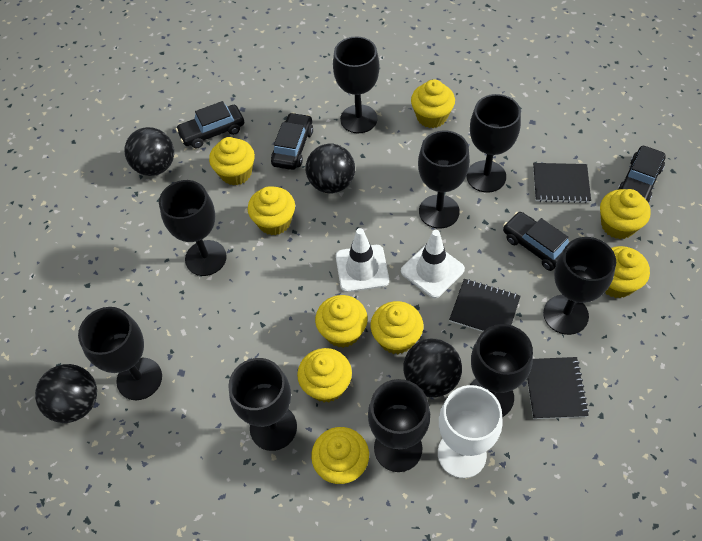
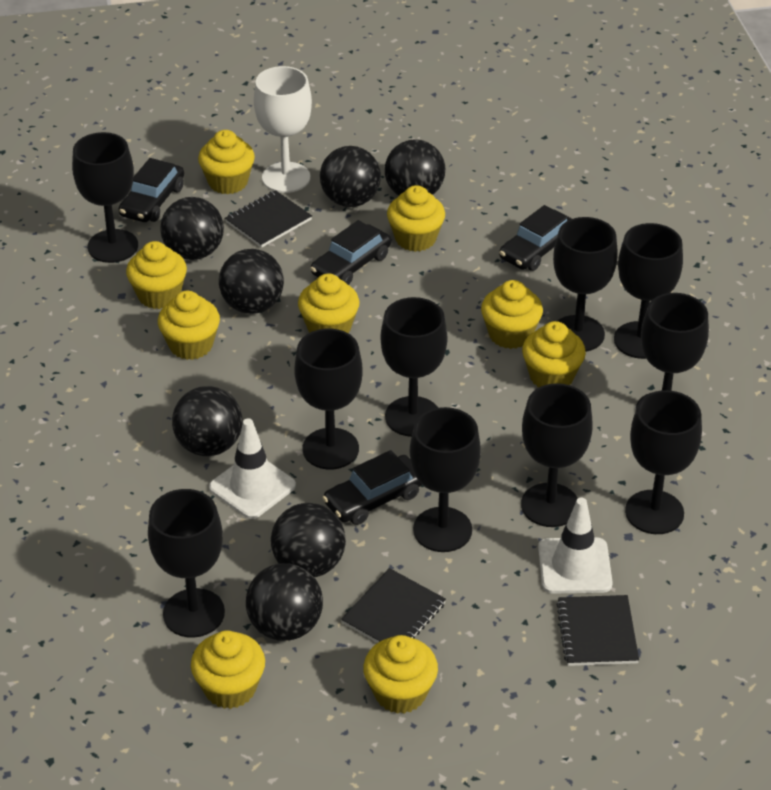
black ball: 4 -> 7
black goblet: 9 -> 10

